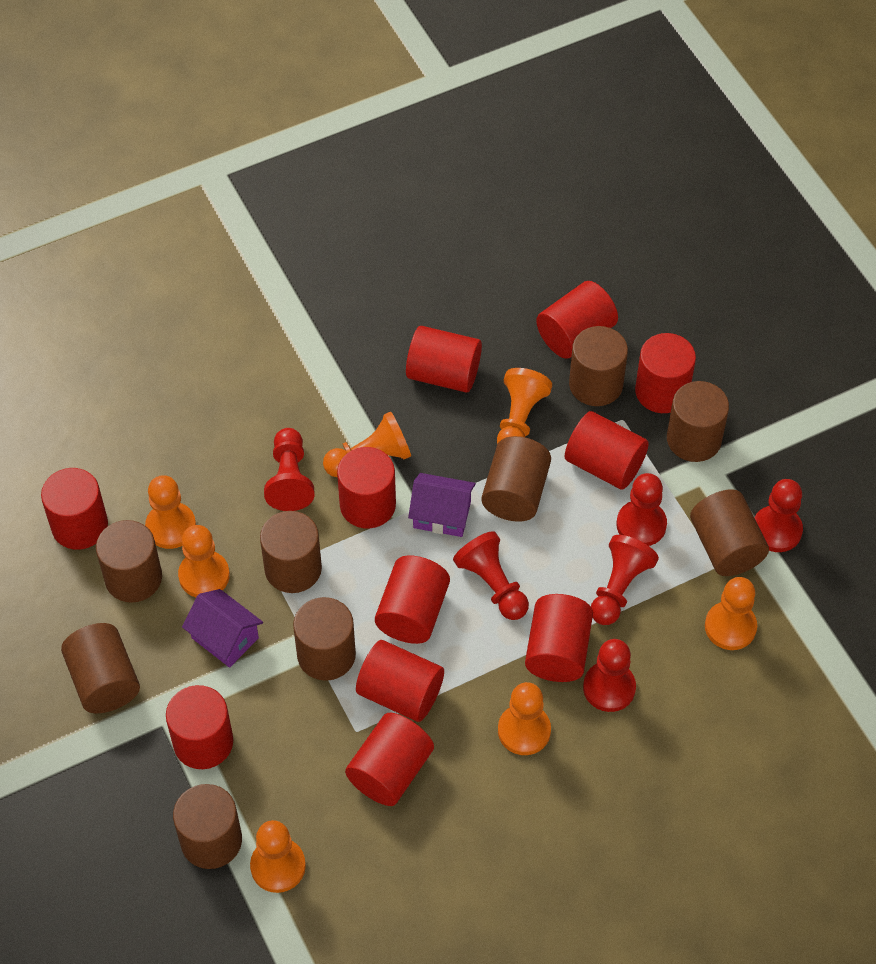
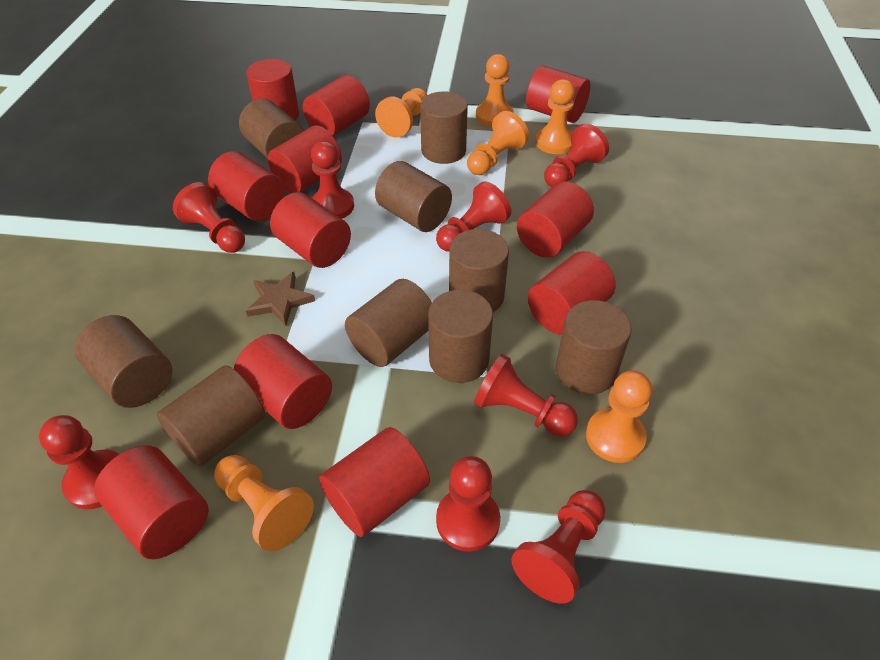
brown star: 0 -> 1
orange pawn: 7 -> 6
purple house: 2 -> 0
red pawn: 6 -> 8

